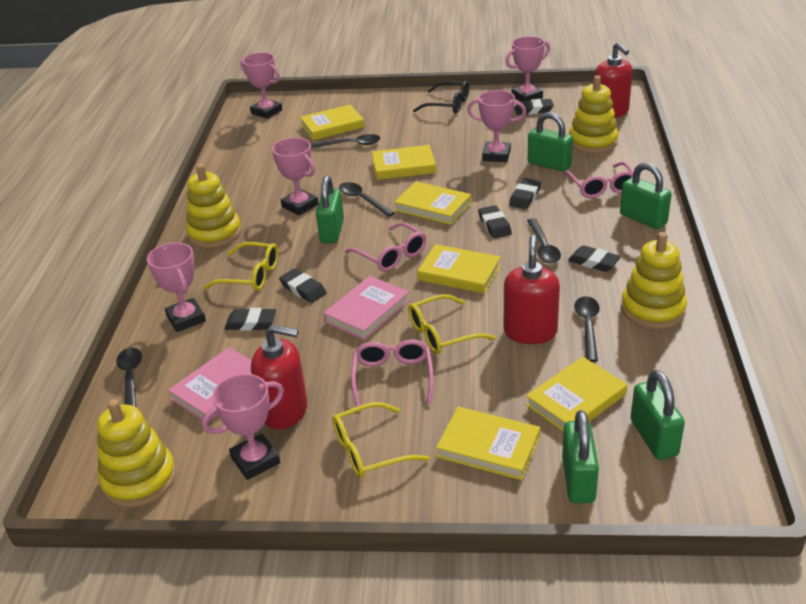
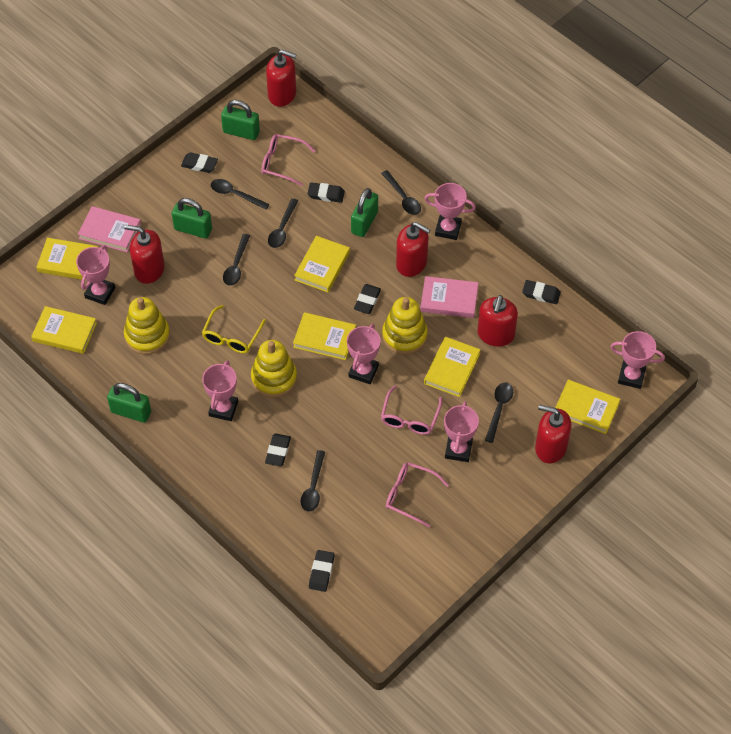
black glasses: 1 -> 0
black spoon: 5 -> 6
green padlock: 5 -> 4
red soap dispenser: 3 -> 5
yellow glasses: 3 -> 1
yellow stacking toy: 4 -> 3

